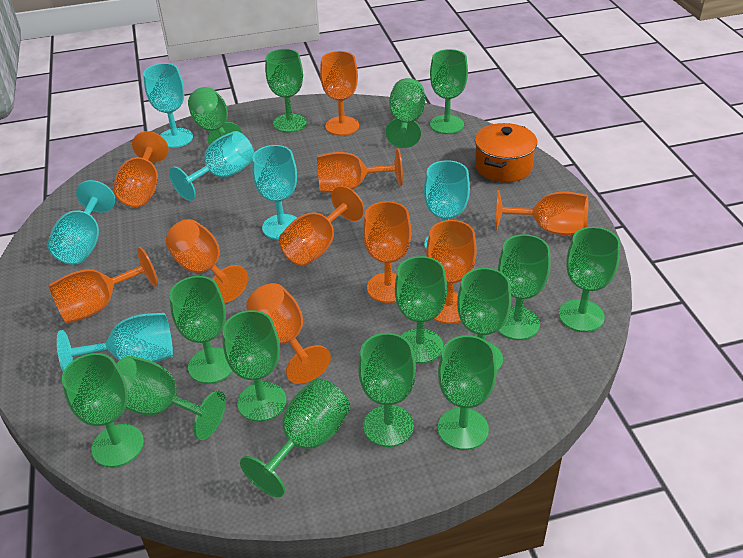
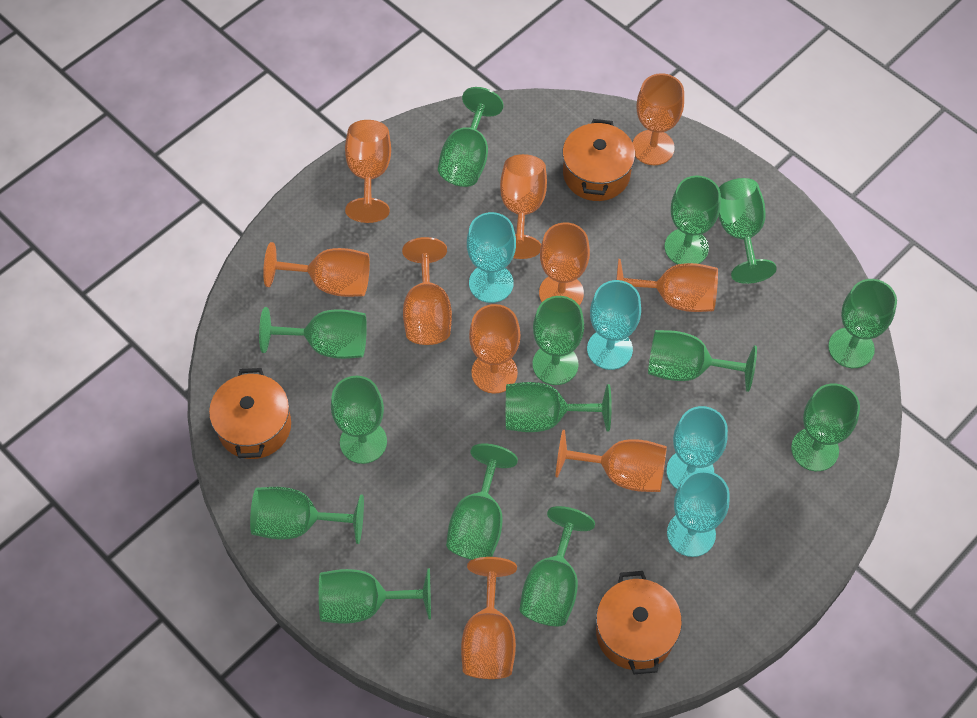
green goblet: 15 -> 14
orange pot: 1 -> 3
turquoise goblet: 6 -> 4

